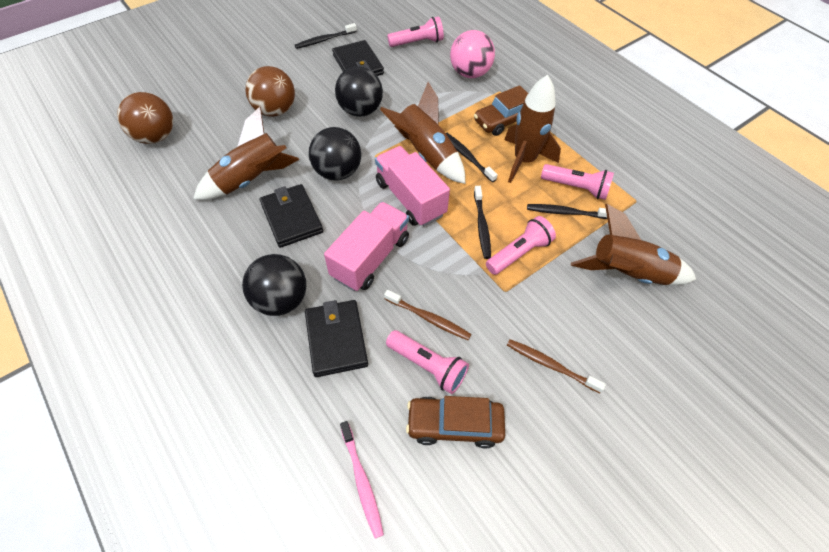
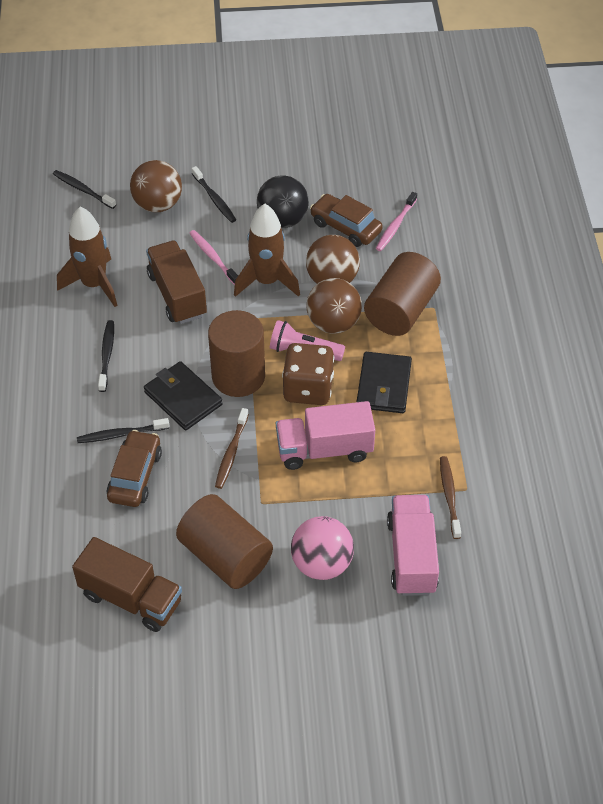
black ball: 3 -> 1
black wallet: 3 -> 2
brown ball: 2 -> 3
brown cylinder: 0 -> 3
brown dice: 0 -> 1
brown rocket: 4 -> 2
brown truck: 0 -> 2
pink flashlight: 4 -> 1
pink toothbrush: 1 -> 2

